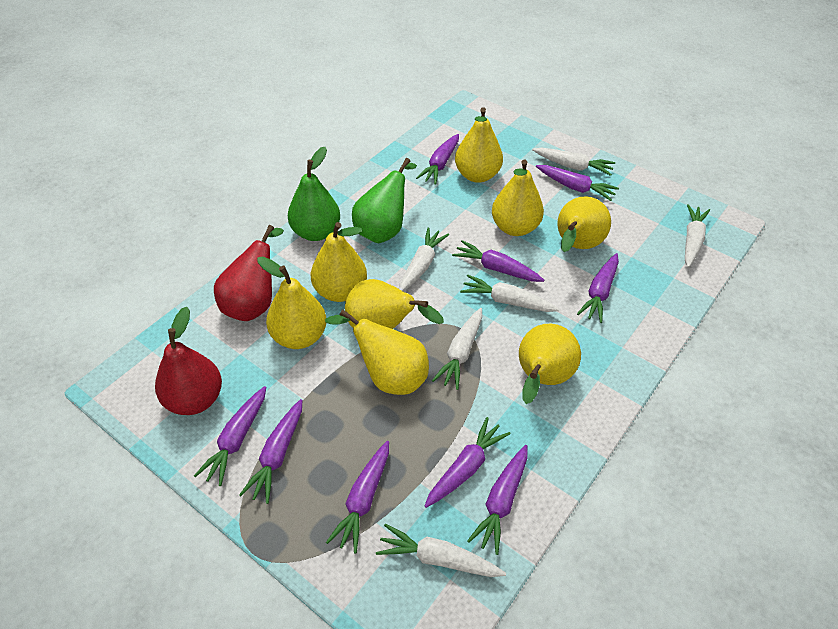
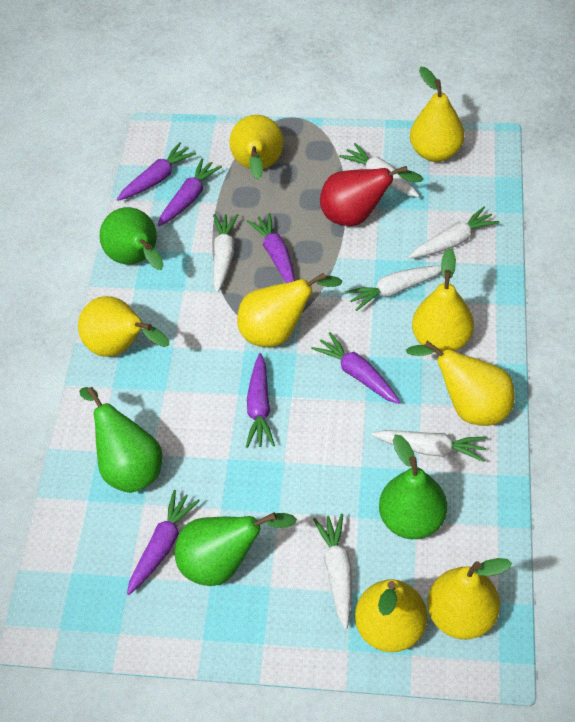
green pear: 2 -> 4
purple carrot: 9 -> 6
red pear: 2 -> 1

